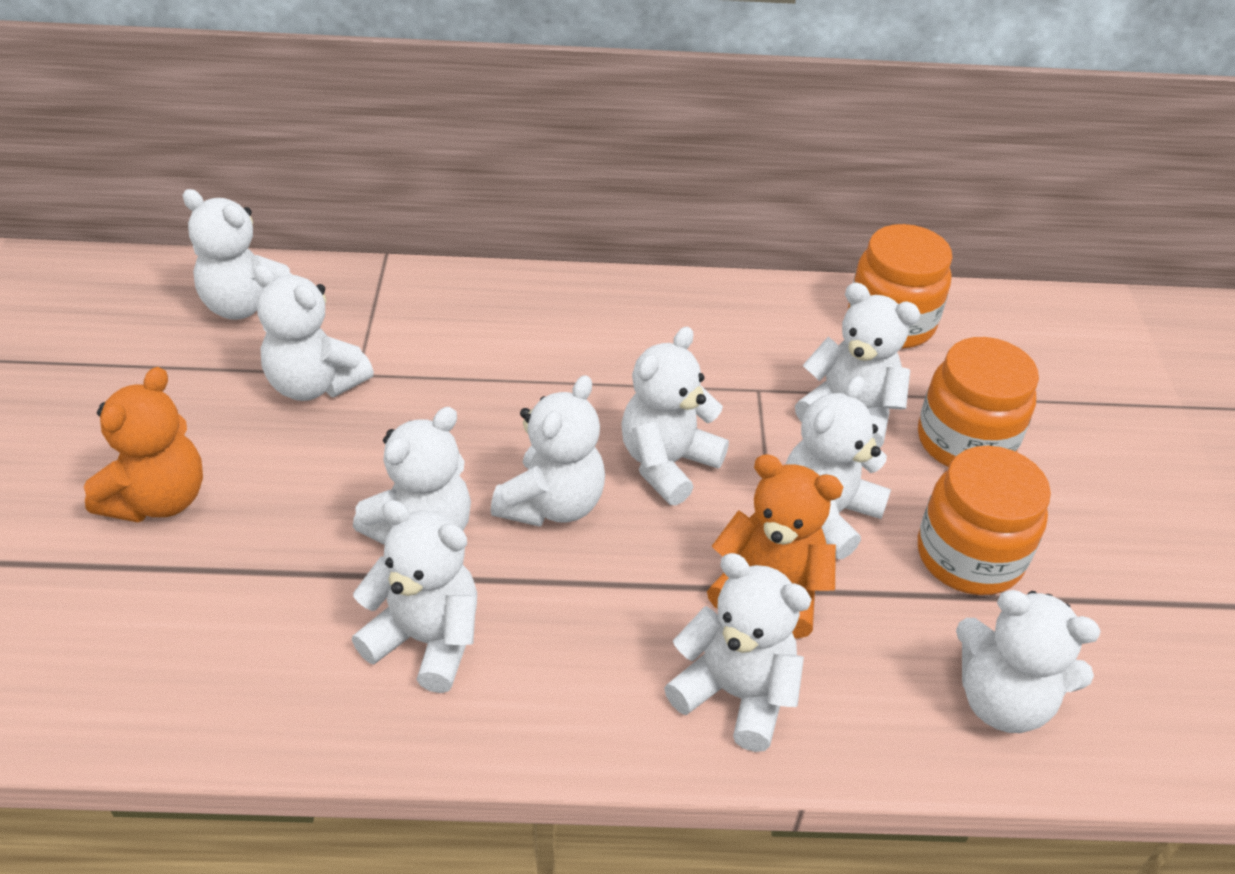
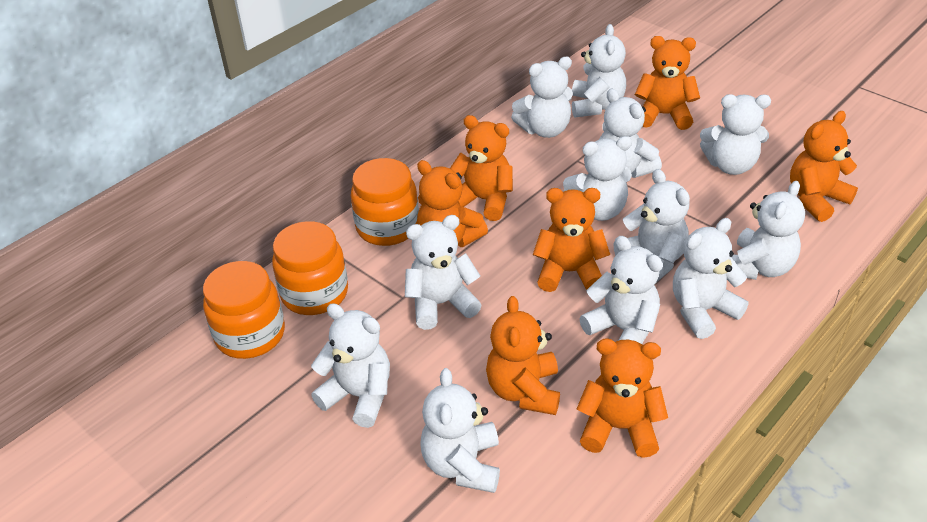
orange teddy bear: 2 -> 7
white teddy bear: 10 -> 12

